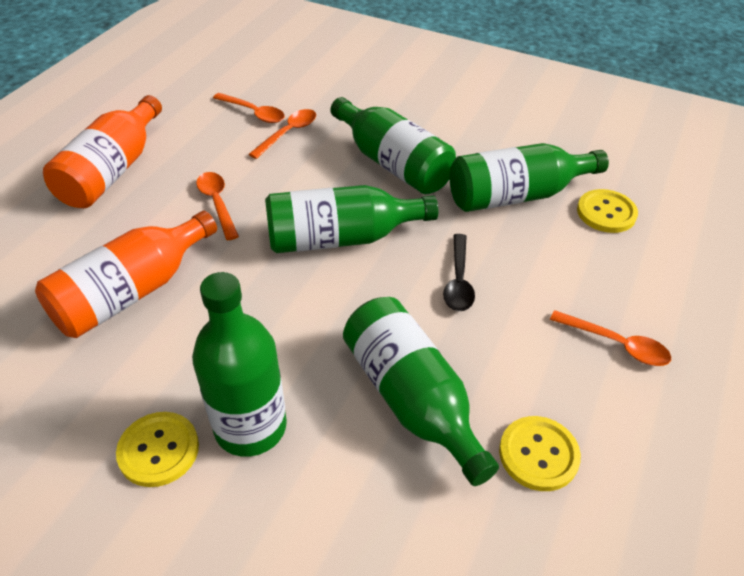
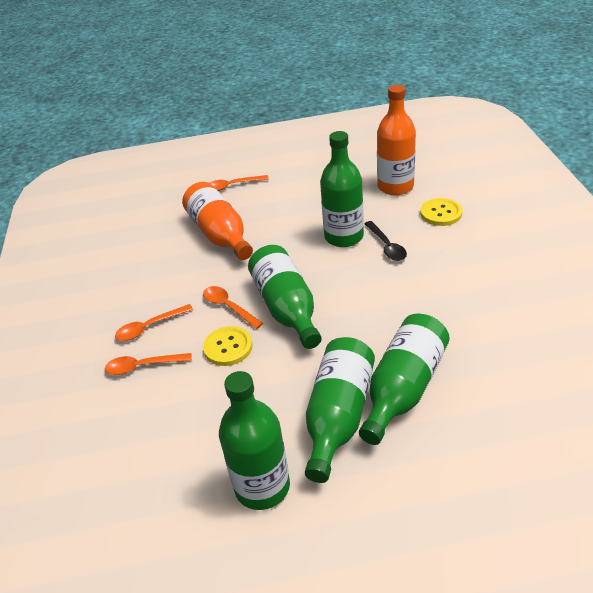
yellow button: 3 -> 2

